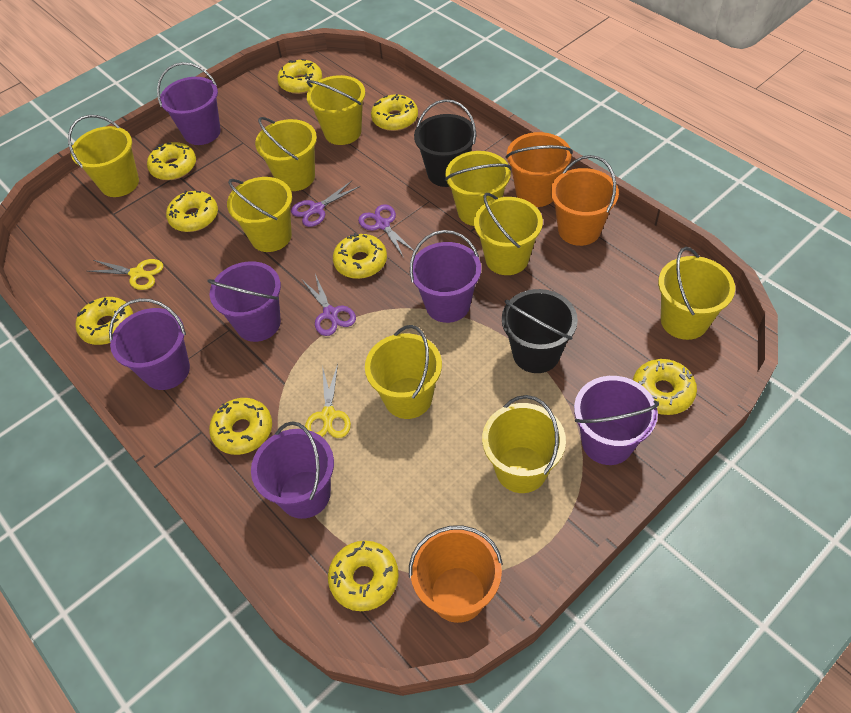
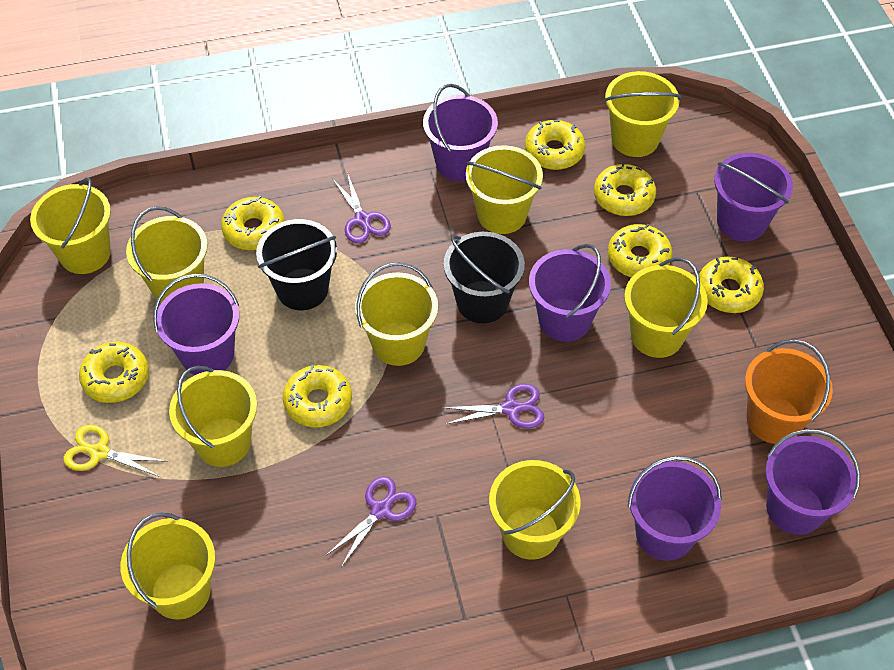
orange bucket: 3 -> 1
yellow donut: 9 -> 7
yellow scissors: 2 -> 1

